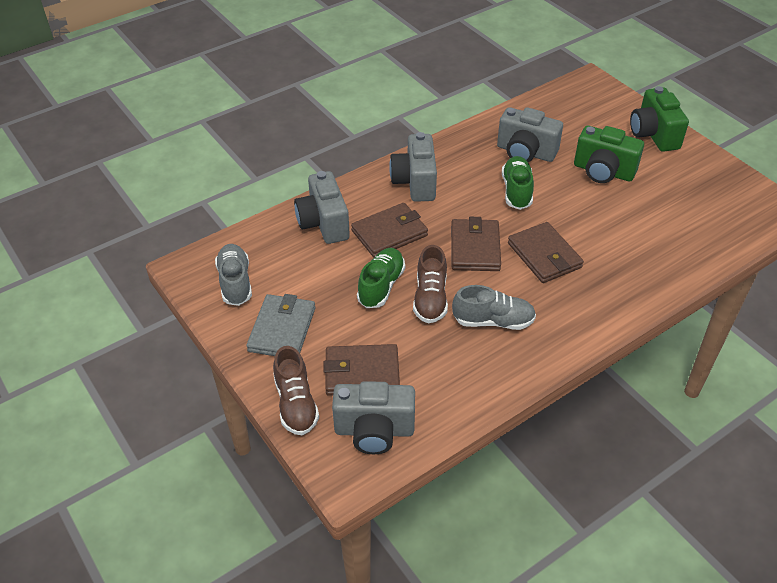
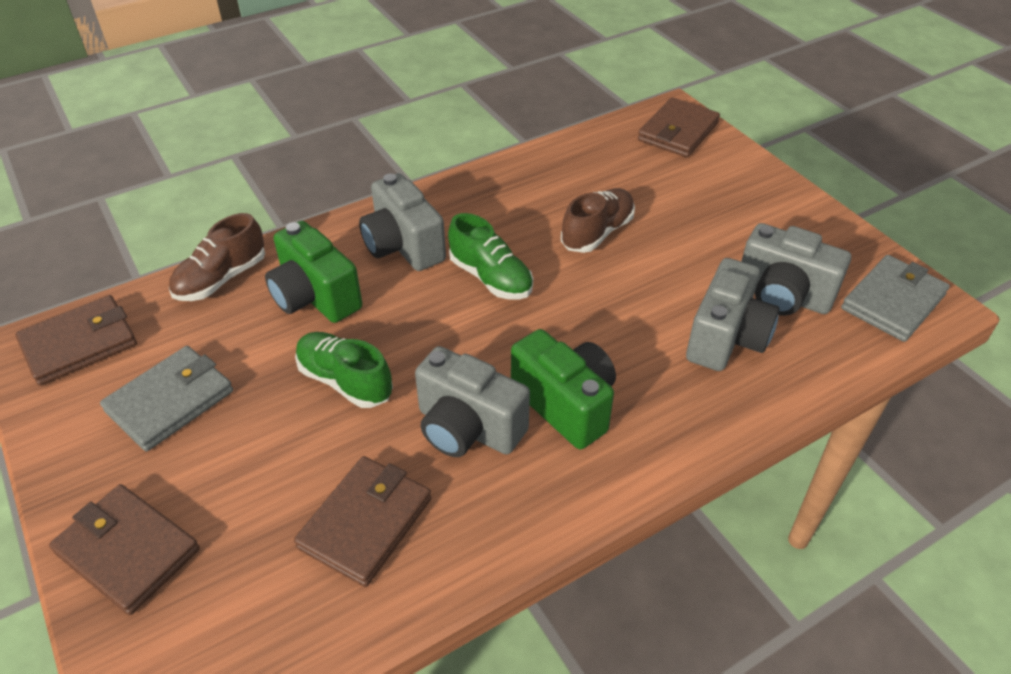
grey shoe: 2 -> 0
grey wallet: 1 -> 2

